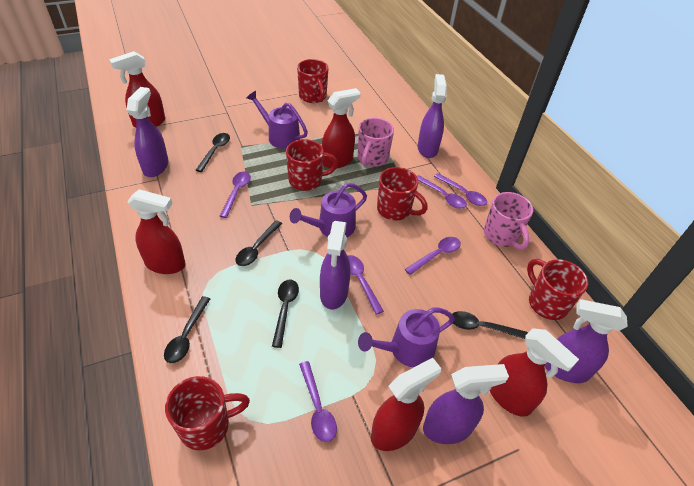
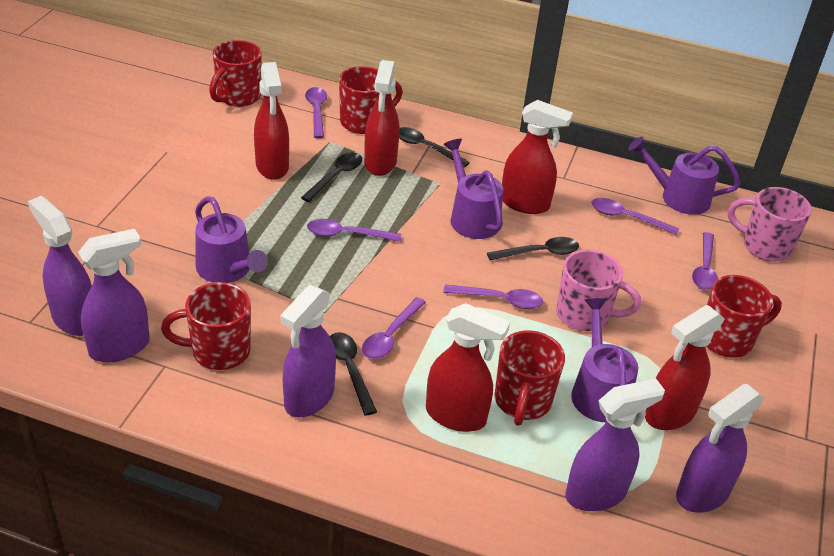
black spoon: 5 -> 4
purple watering can: 3 -> 4

